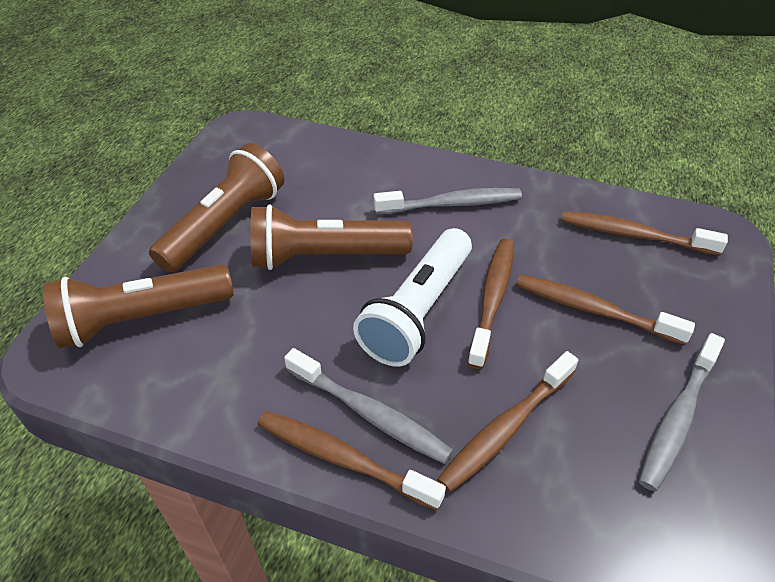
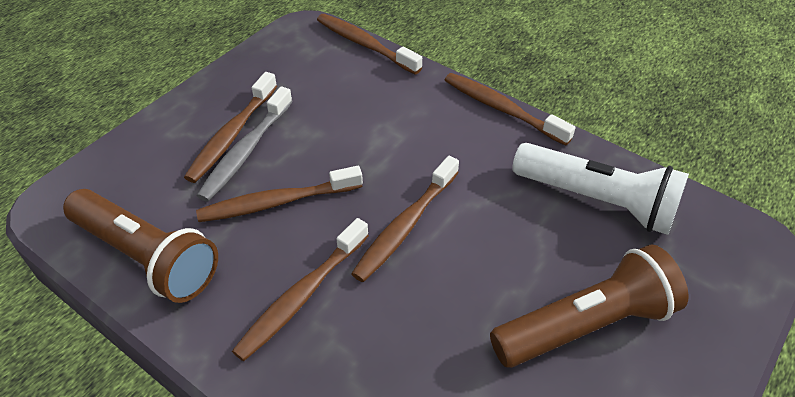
brown flashlight: 3 -> 2
brown toothbrush: 5 -> 6
grey toothbrush: 3 -> 1

